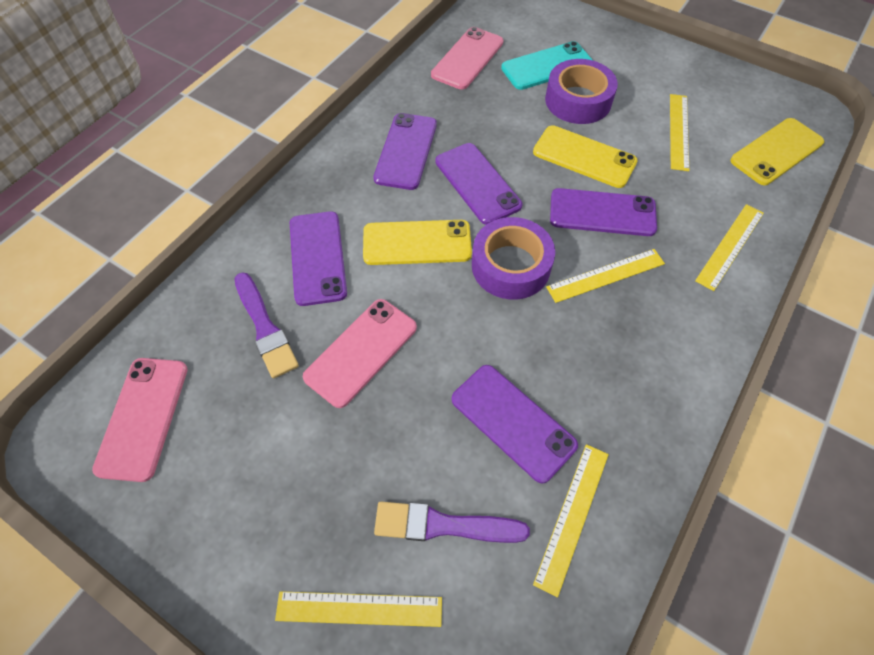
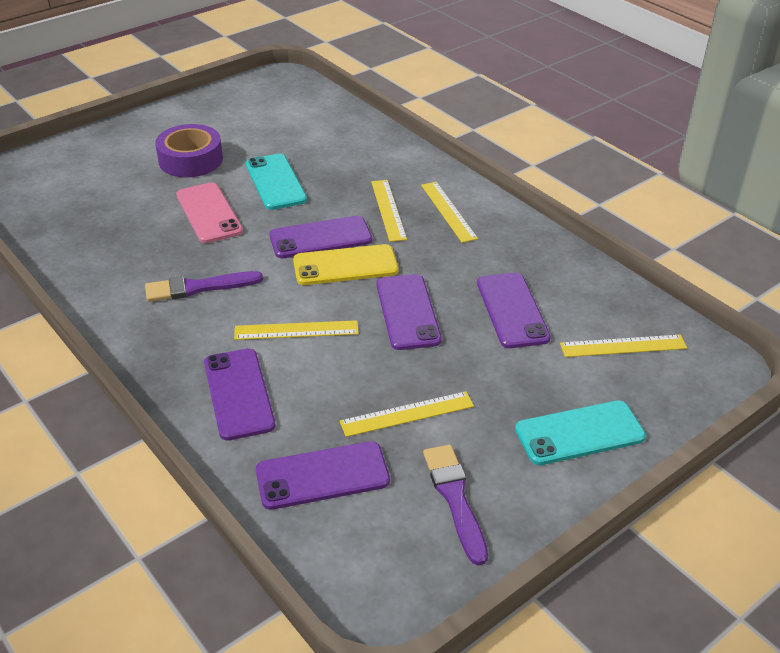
pink phone: 3 -> 1
purple tape: 2 -> 1
turquoise phone: 1 -> 2
yellow phone: 3 -> 1

